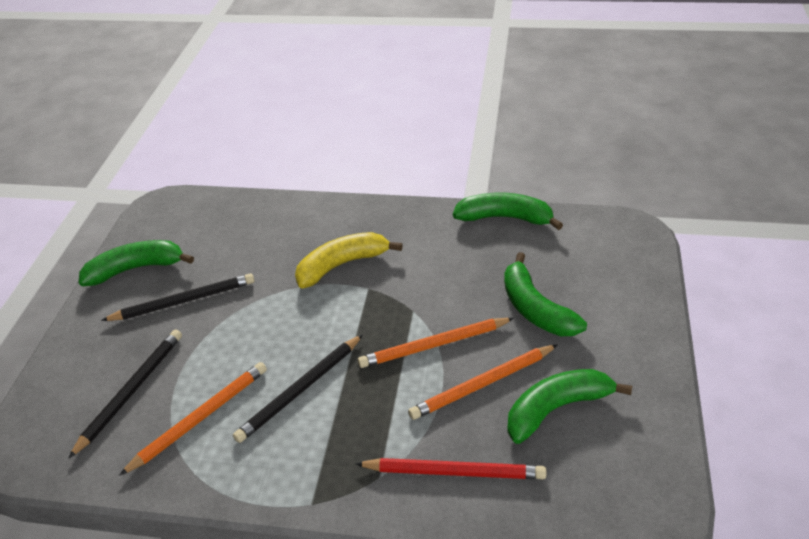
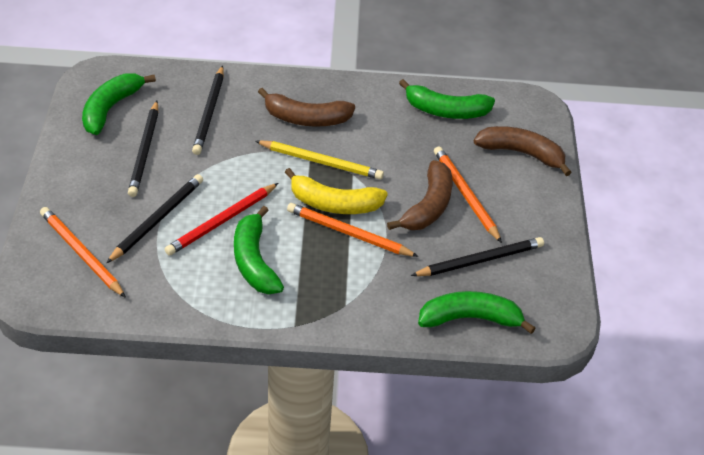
black pencil: 3 -> 4
brown banana: 0 -> 3
yellow pencil: 0 -> 1

